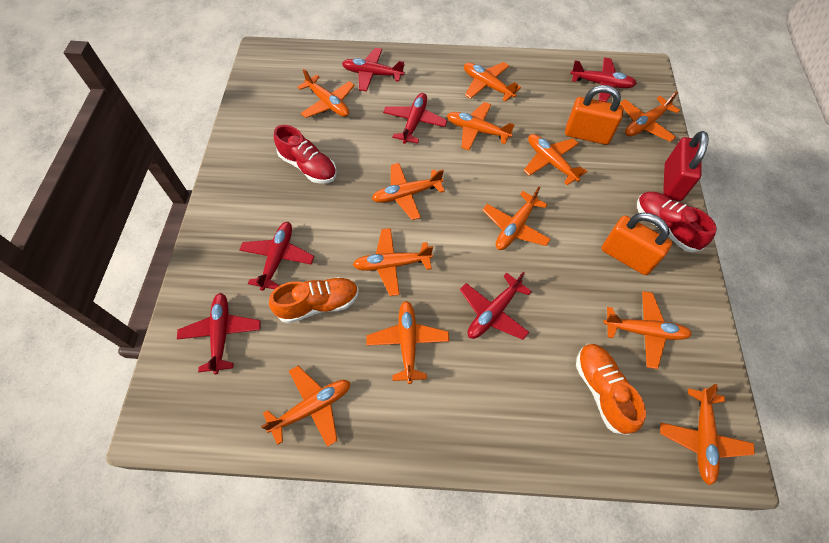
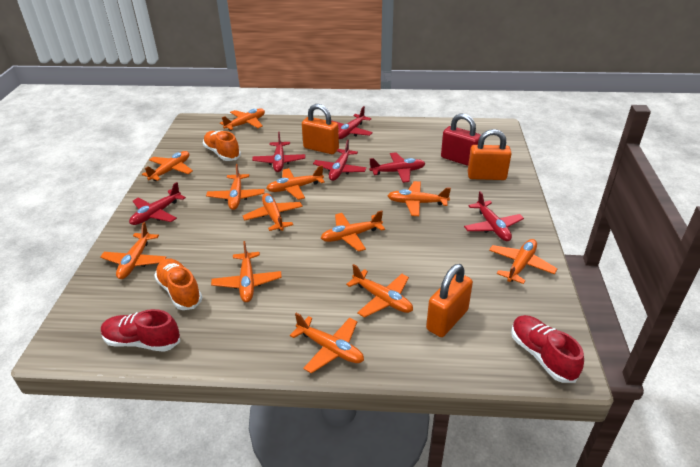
orange padlock: 2 -> 3

